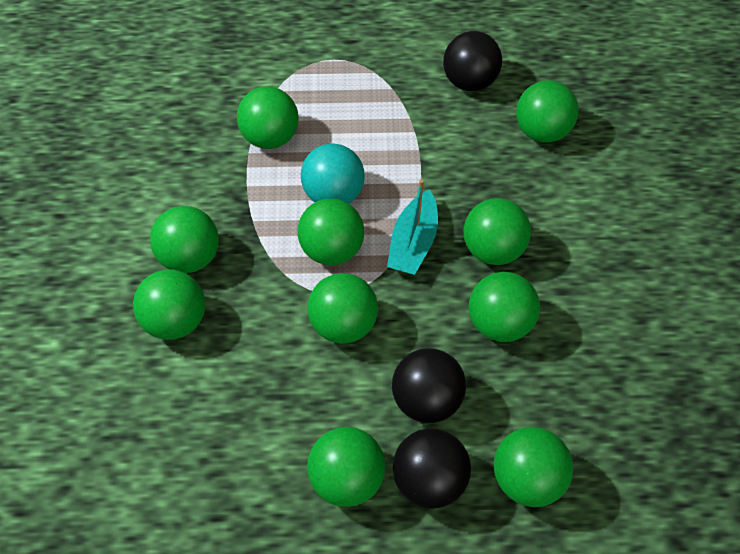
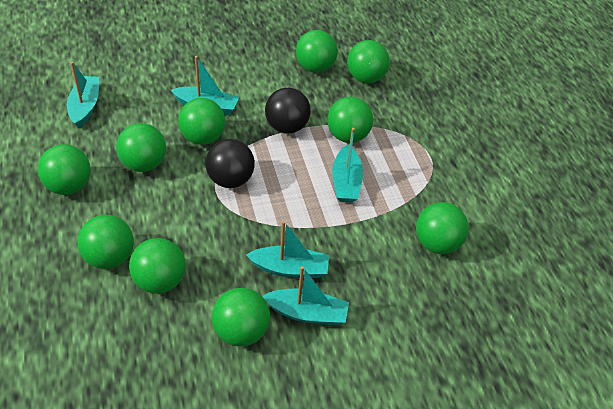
black ball: 3 -> 2
turquoise ball: 1 -> 0
turquoise boat: 1 -> 5

